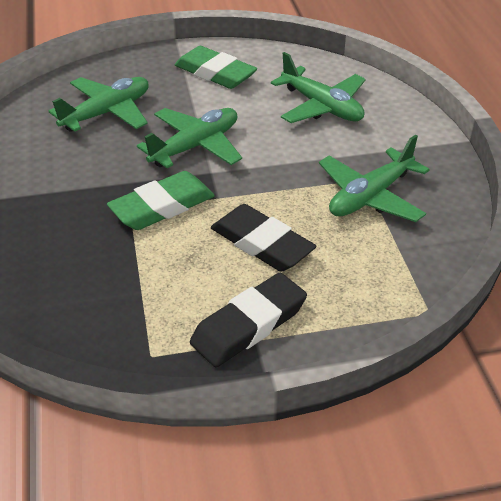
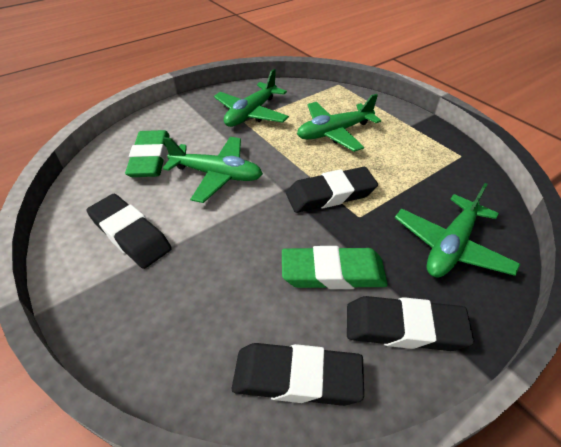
black eraser: 2 -> 4

